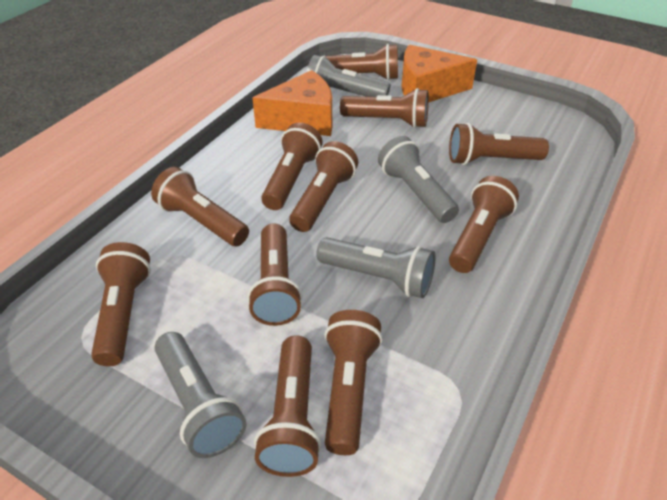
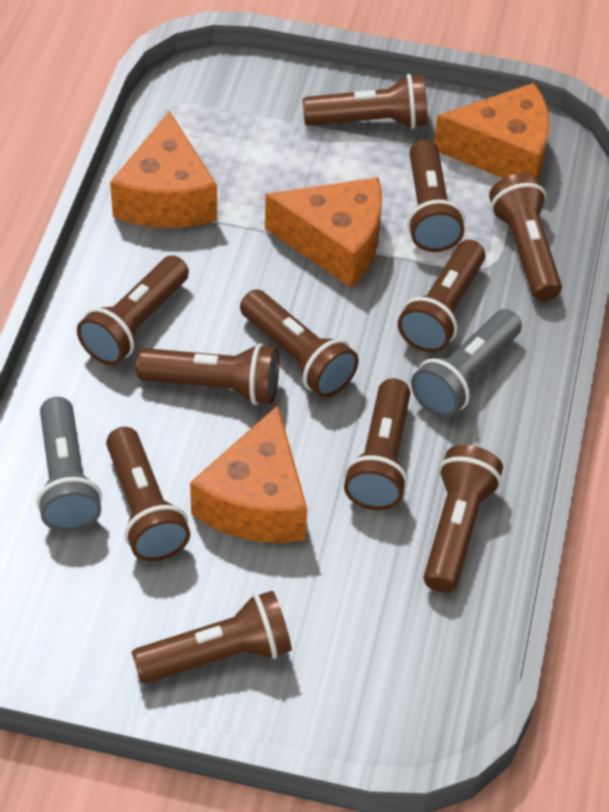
grey flashlight: 4 -> 2
orange cheese: 2 -> 4

